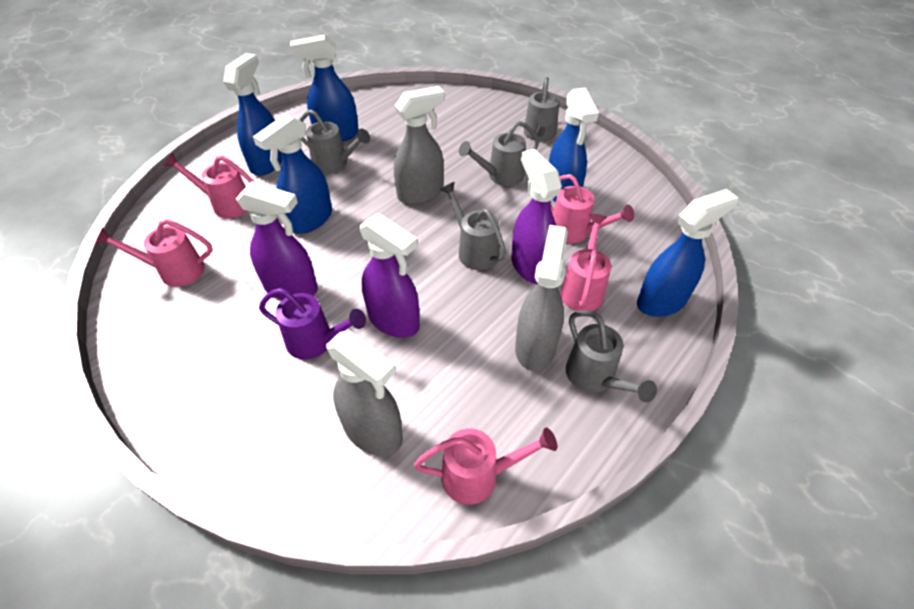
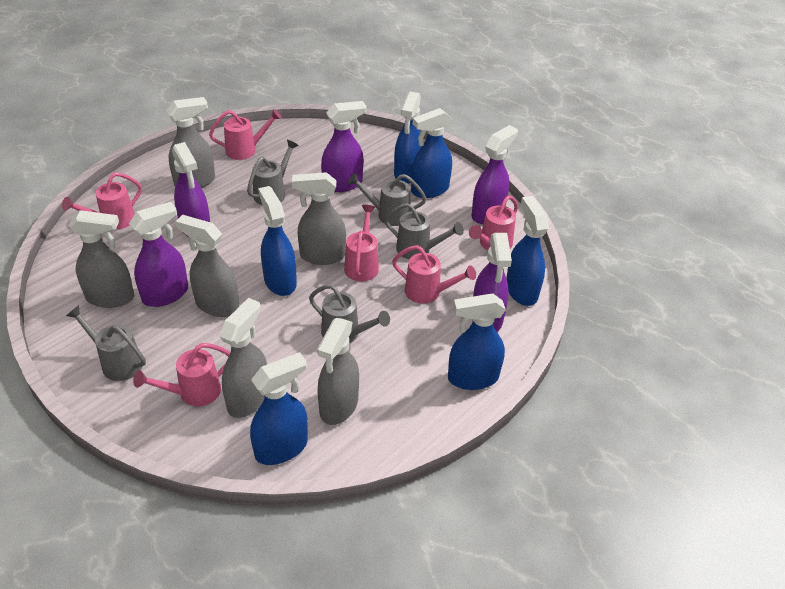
blue spray bottle: 5 -> 6
grey spray bottle: 3 -> 6
pink watering can: 5 -> 6
purple spray bottle: 3 -> 5
purple watering can: 1 -> 0

